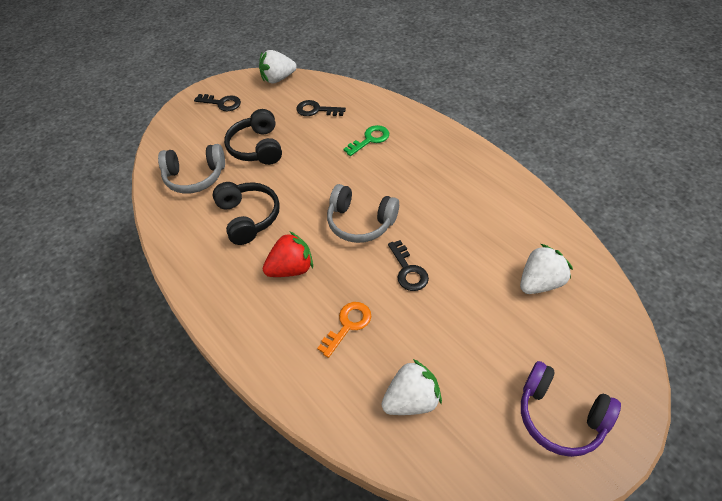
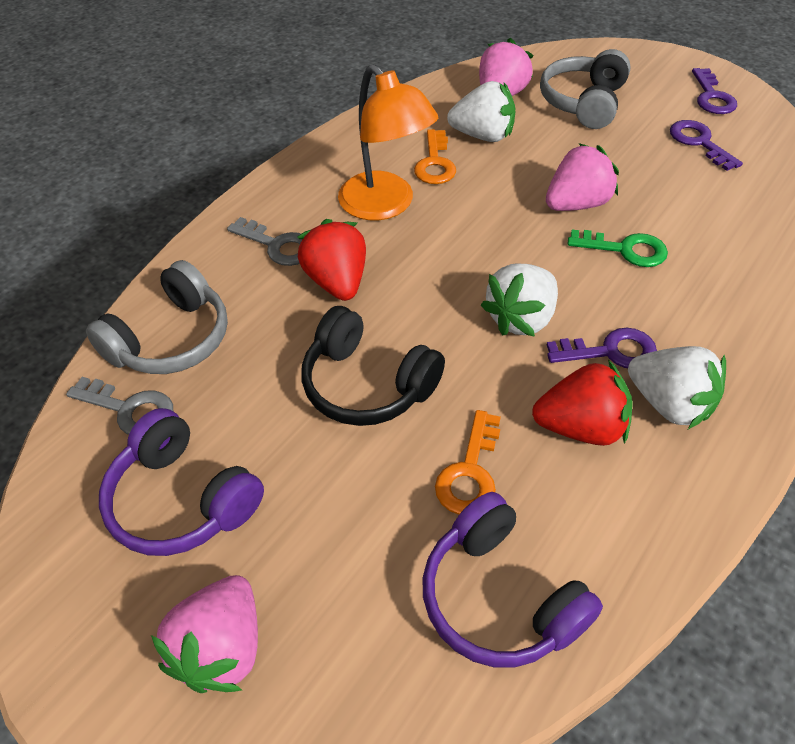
black headphones: 2 -> 1
black key: 3 -> 0
grey key: 0 -> 2
orange key: 1 -> 2
orange lamp: 0 -> 1
pink strawberry: 0 -> 3
purple headphones: 1 -> 2
purple key: 0 -> 3
red strawberry: 1 -> 2

